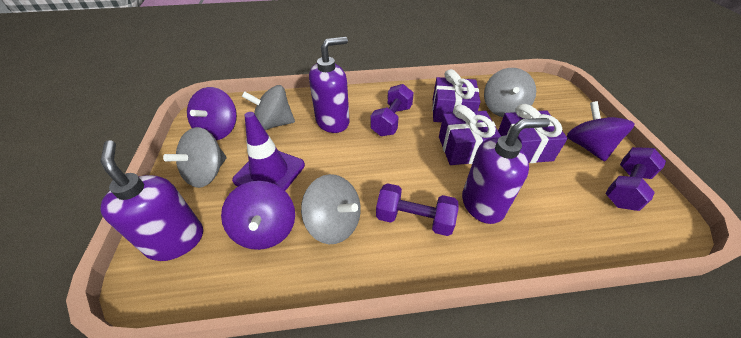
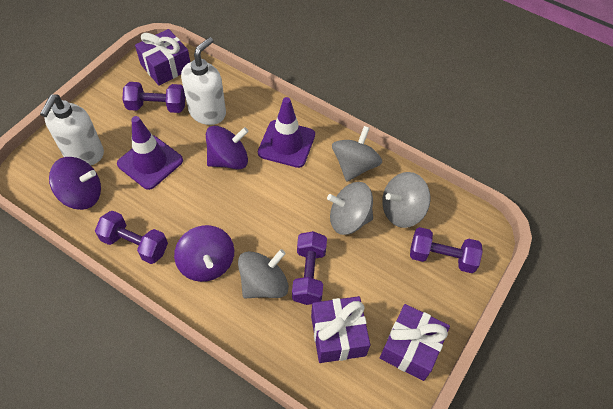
purple dumbbell: 3 -> 4
purple soap dispenser: 3 -> 0
purple traffic cone: 1 -> 2
white soap dispenser: 0 -> 2

